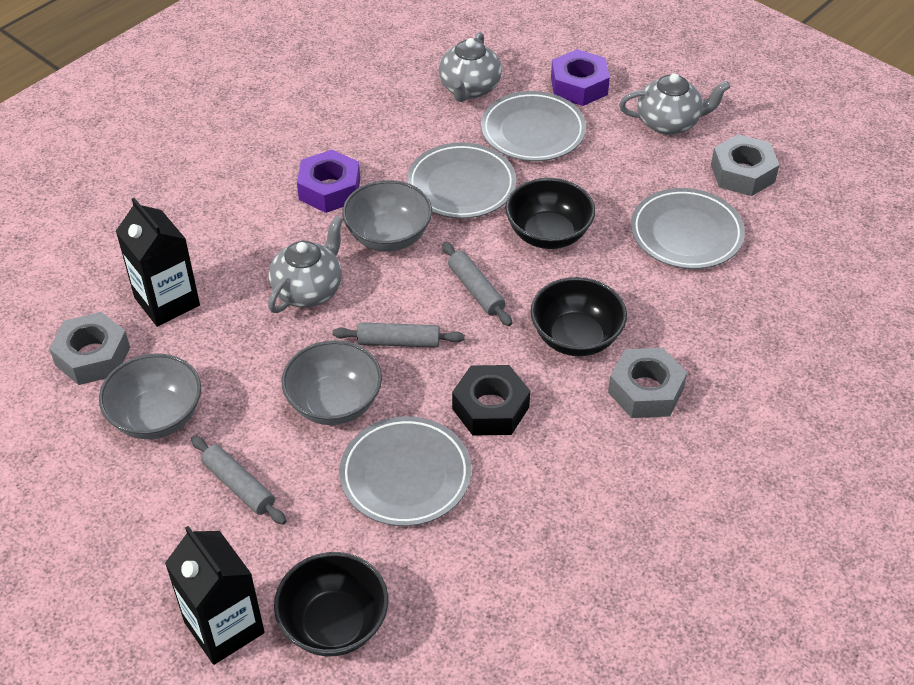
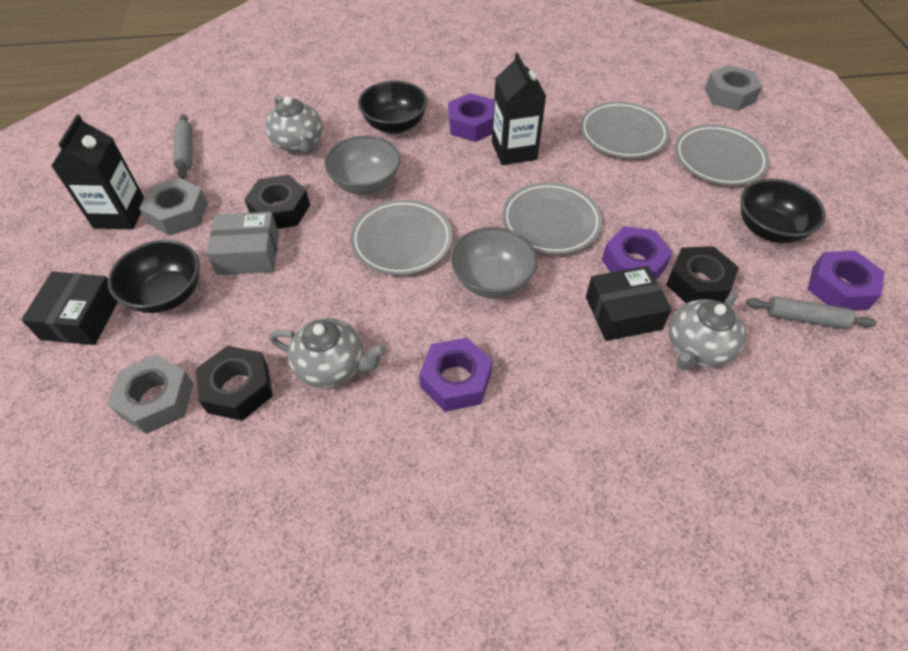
black box: 0 -> 2
black nut: 1 -> 3
grey bowl: 3 -> 2
grey box: 0 -> 1
grey rolling pin: 3 -> 2
purple nut: 2 -> 4

